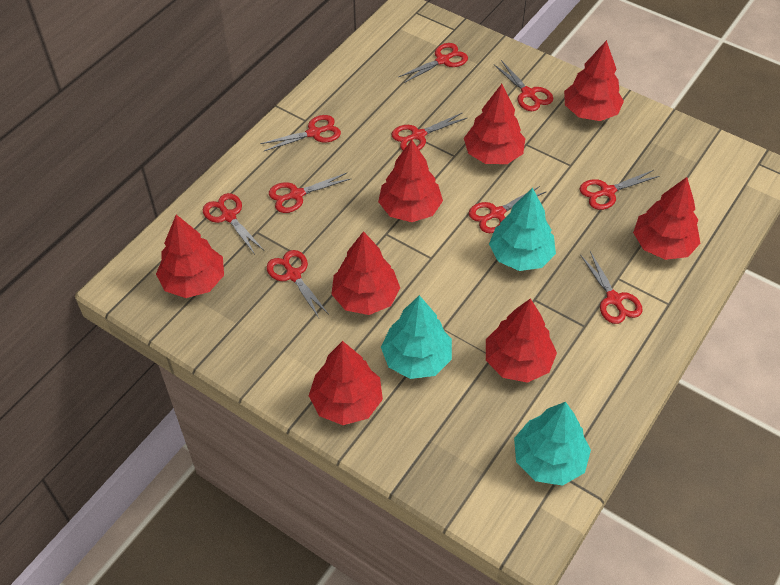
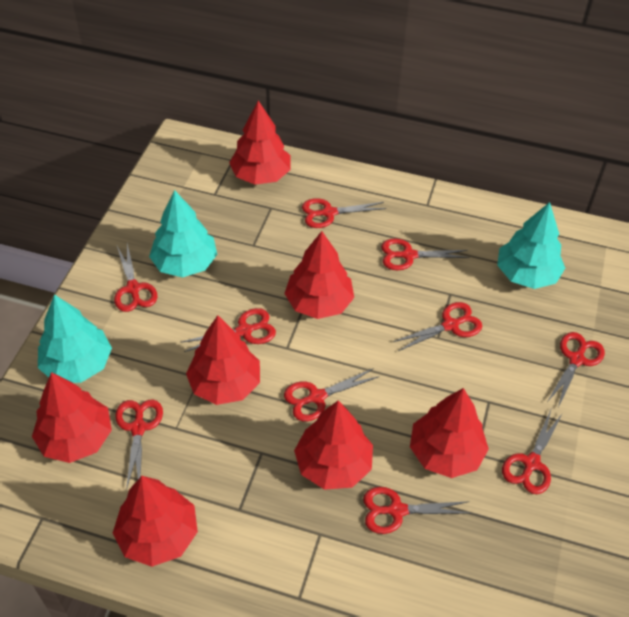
red tree: 8 -> 7

